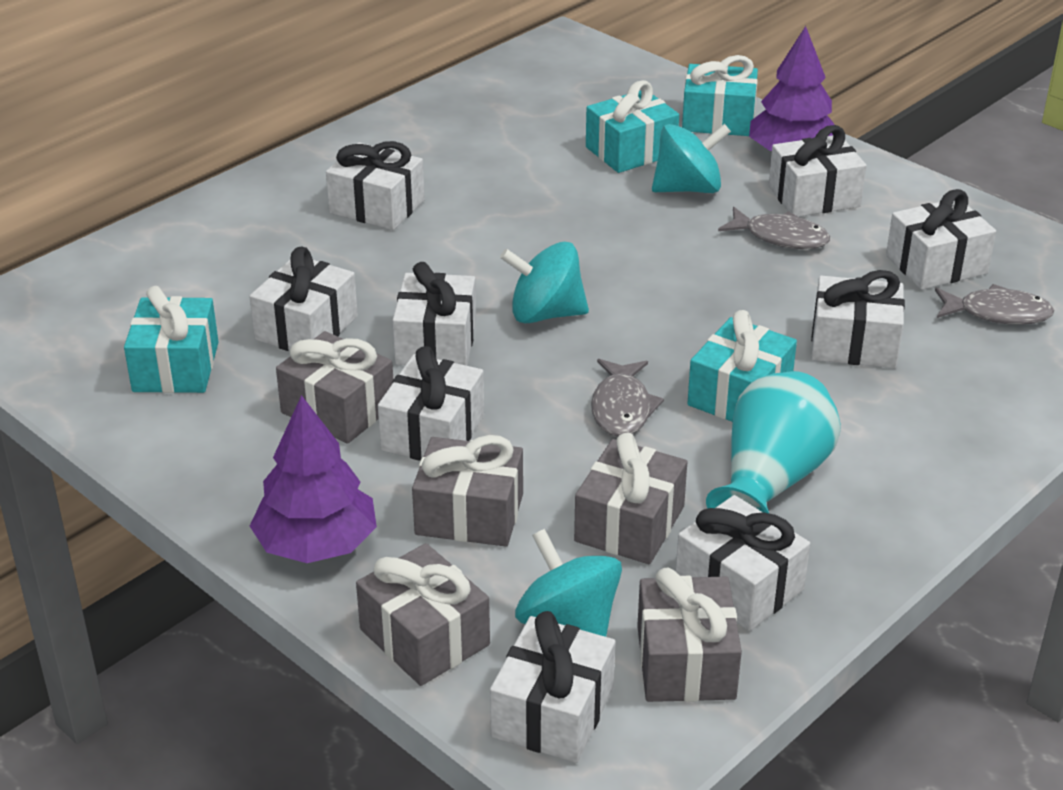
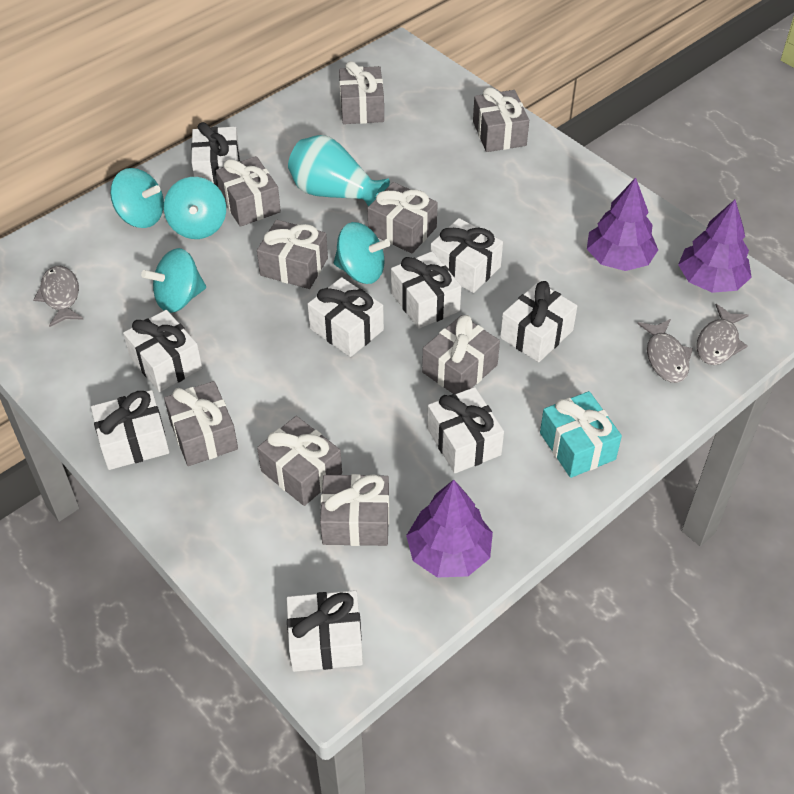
grey gift: 5 -> 9
purple tree: 2 -> 3
turquoise gift: 4 -> 1
turquoise spinning top: 3 -> 4

